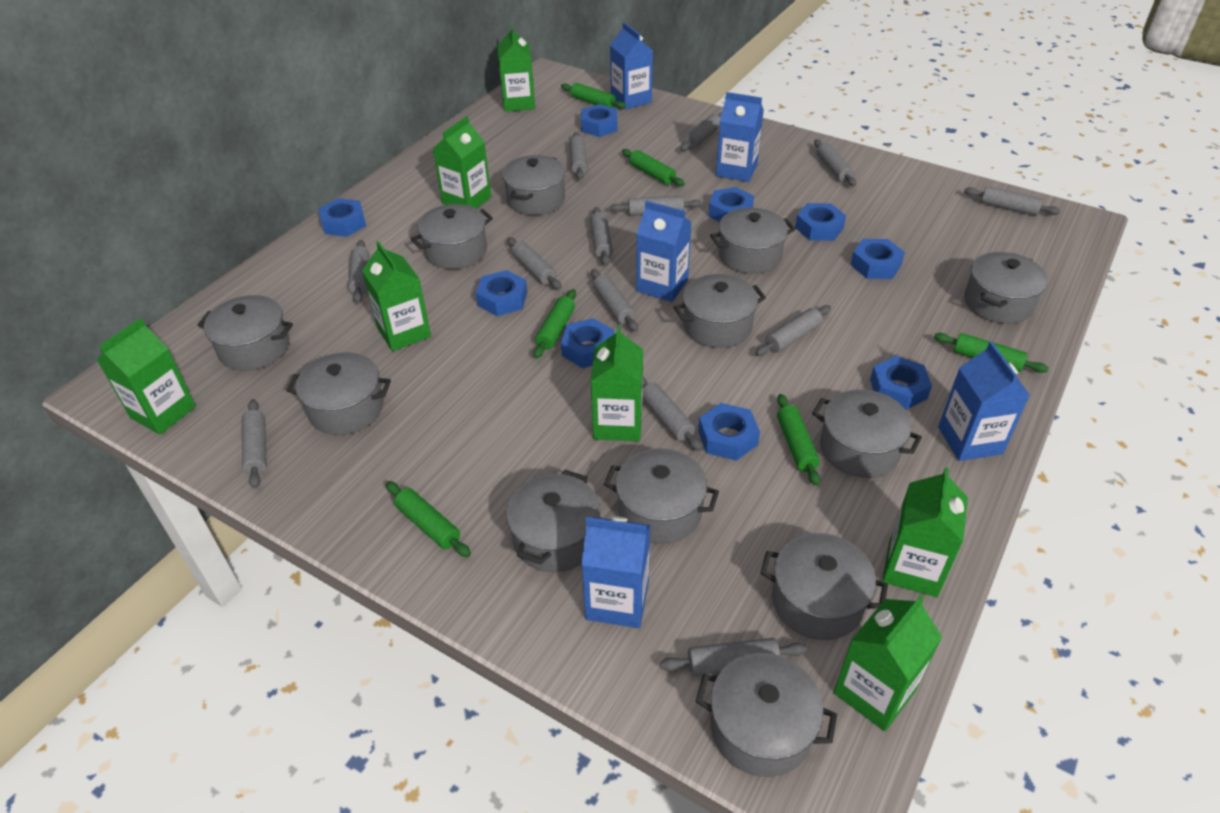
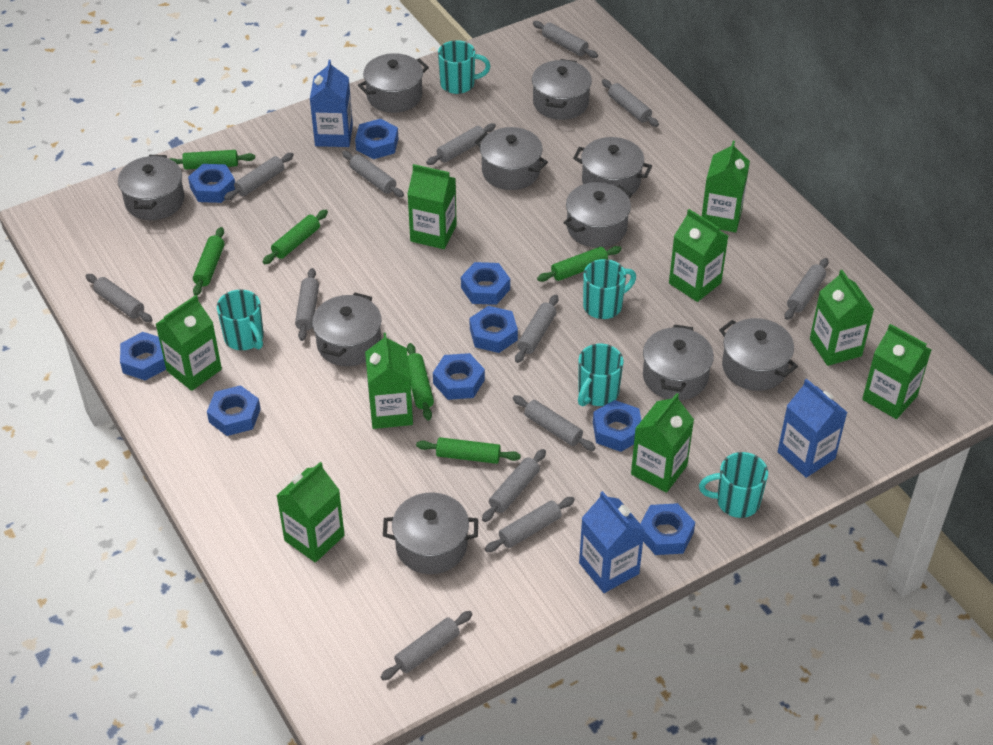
blue carton: 5 -> 3
green carton: 7 -> 9
grey pot: 12 -> 10
turquoise mug: 0 -> 5

